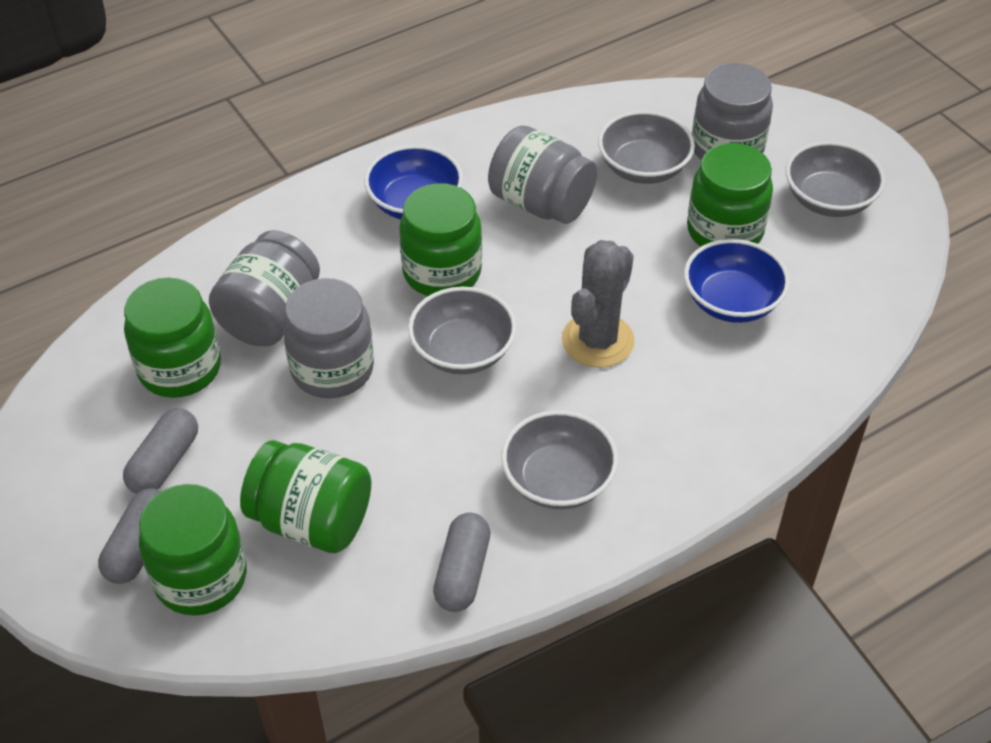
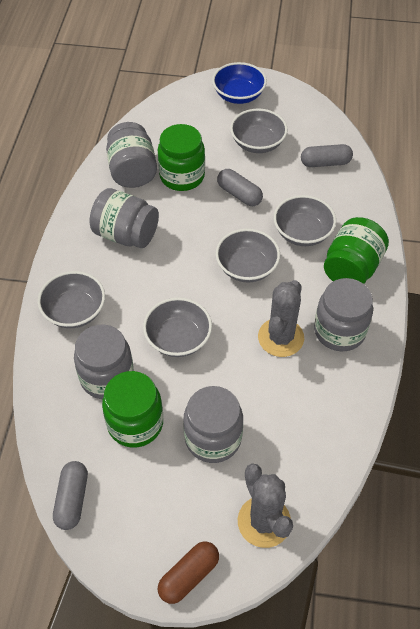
blue bowl: 2 -> 1
brown capsule: 0 -> 1
green jar: 5 -> 3
grey bowl: 4 -> 5
grey cactus: 1 -> 2
grey jar: 4 -> 5

